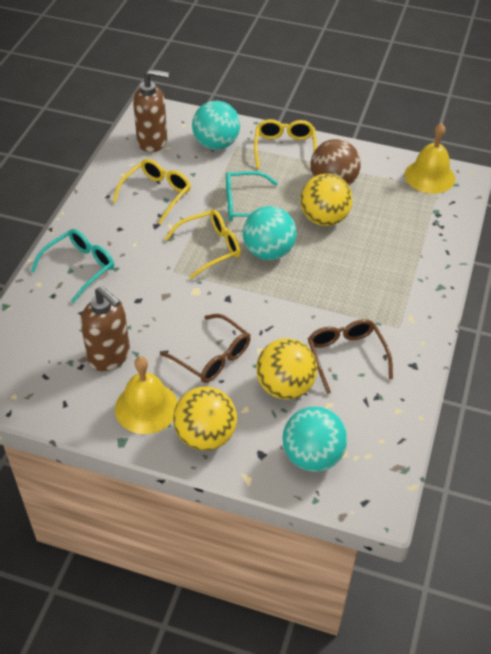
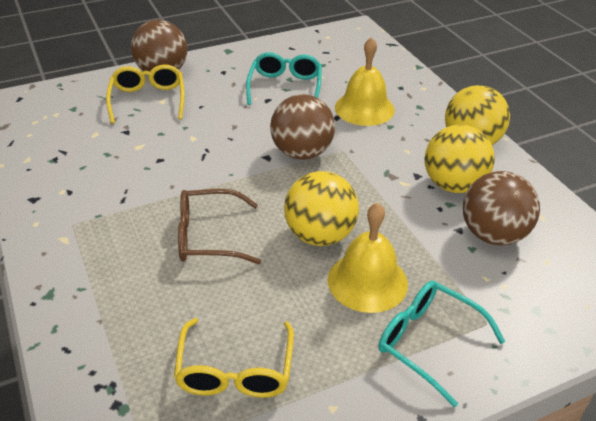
brown ball: 1 -> 3
brown glasses: 2 -> 1
brown soap dispenser: 2 -> 0
turquoise ball: 3 -> 0
yellow glasses: 3 -> 2

